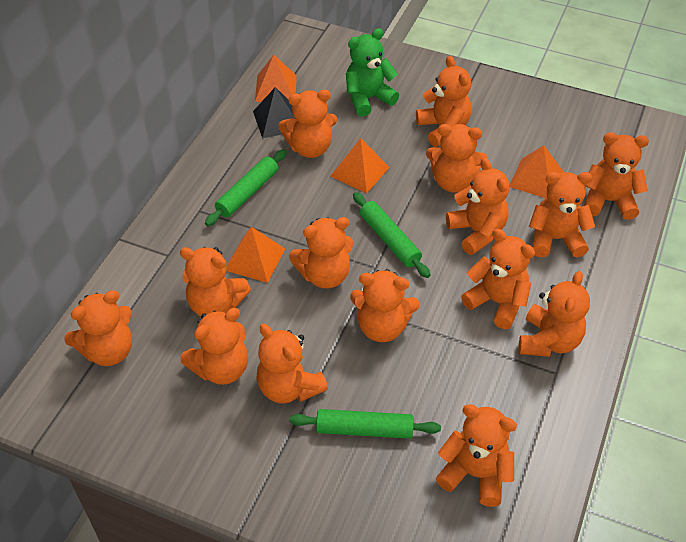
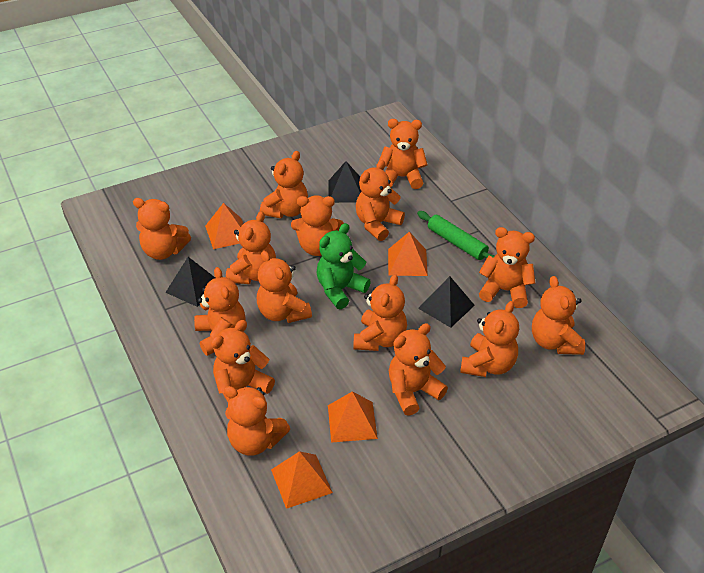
black pyramid: 1 -> 3
green rolling pin: 3 -> 1

